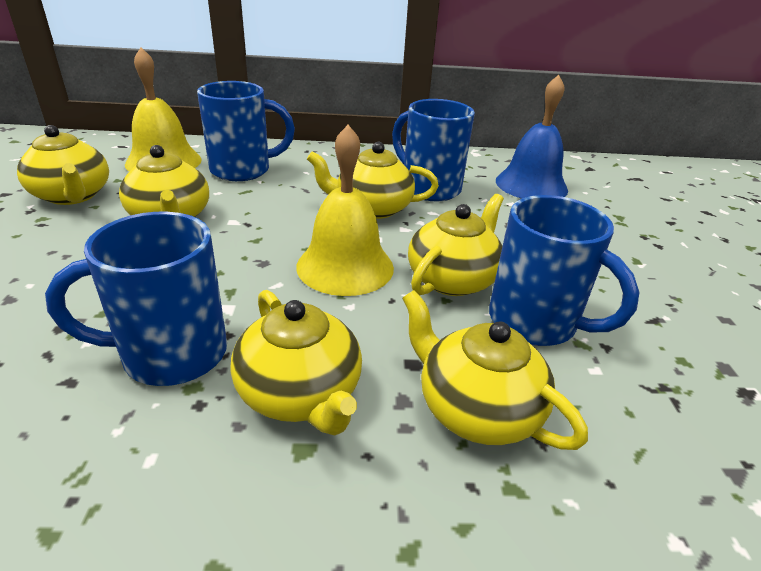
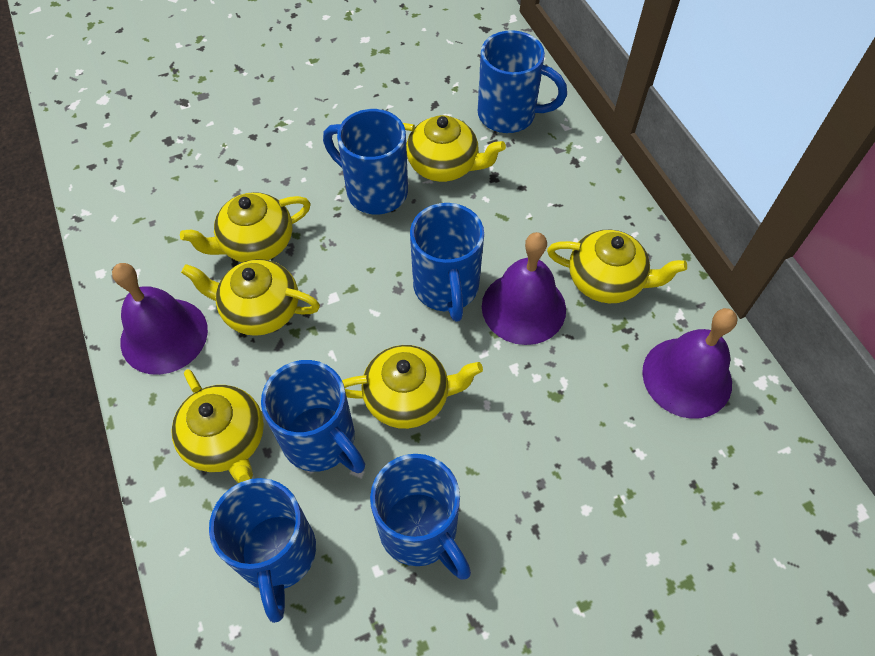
blue bell: 1 -> 0
blue mug: 4 -> 6
purple bell: 0 -> 3
yellow bell: 2 -> 0

